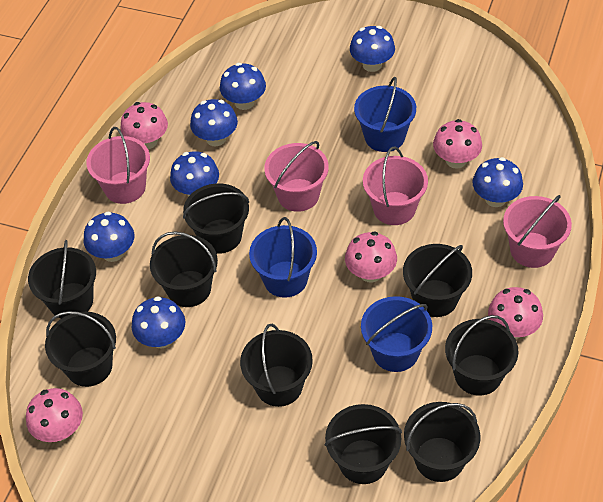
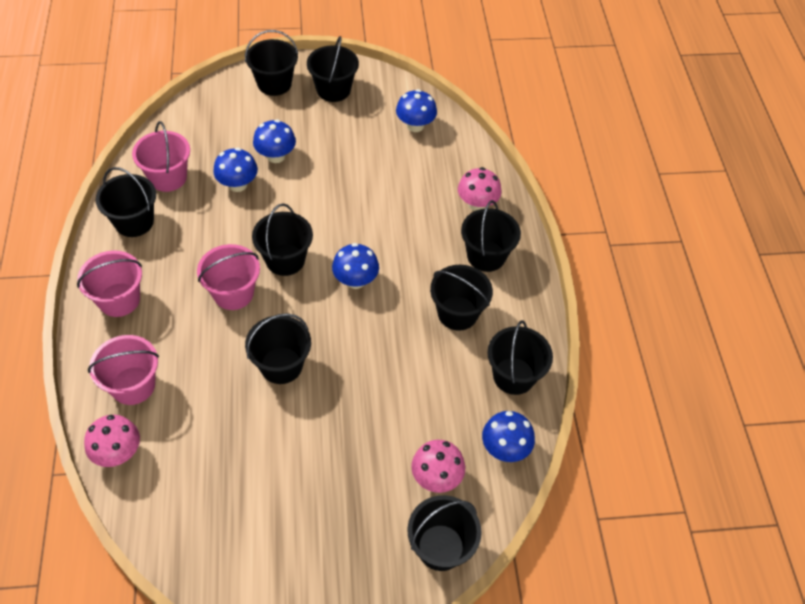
blue bucket: 3 -> 0
blue mushroom: 7 -> 5
pink mushroom: 5 -> 3

